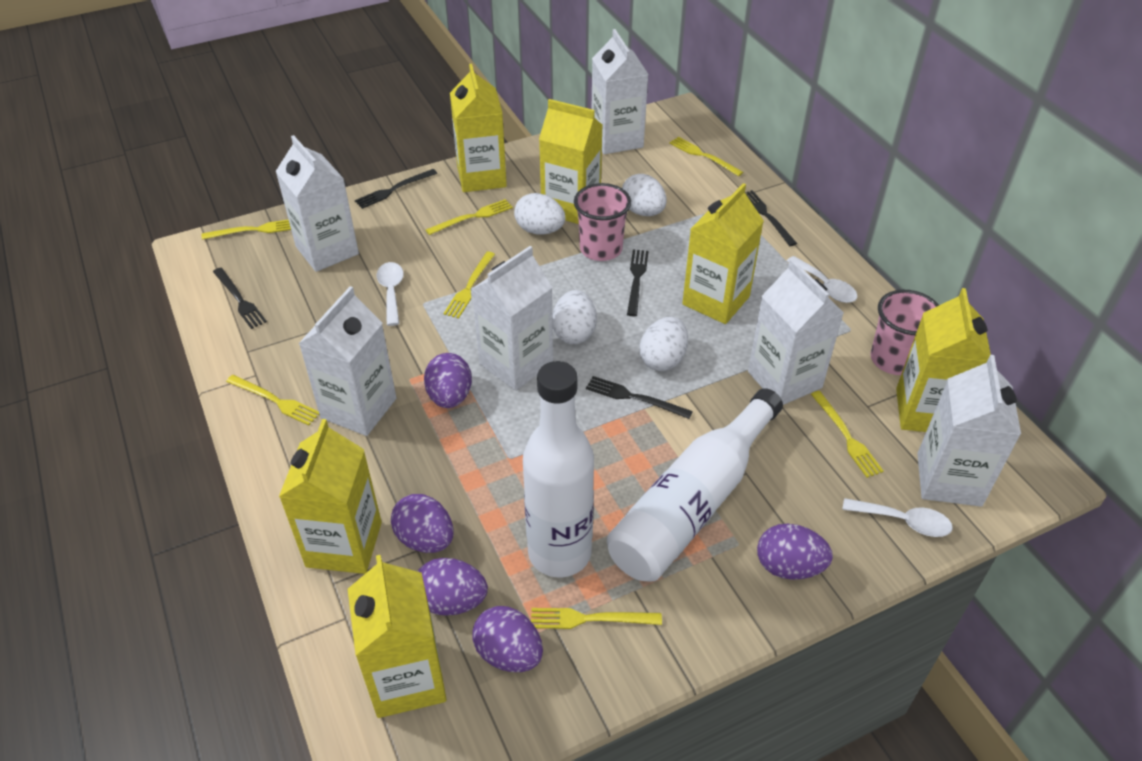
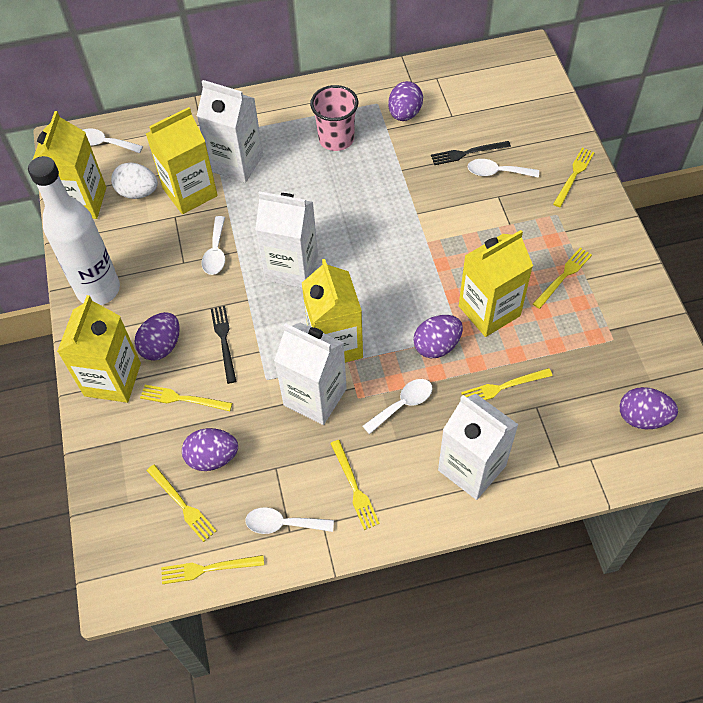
black fork: 5 -> 2
pink cup: 2 -> 1
white bottle: 2 -> 1
white carton: 6 -> 4
white egg: 4 -> 1
white spoon: 3 -> 5
yellow carton: 6 -> 5

